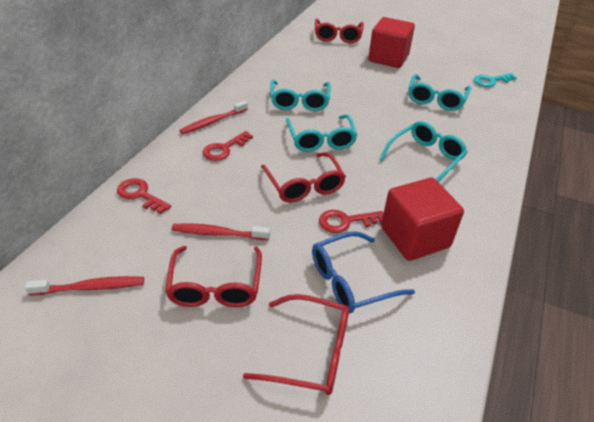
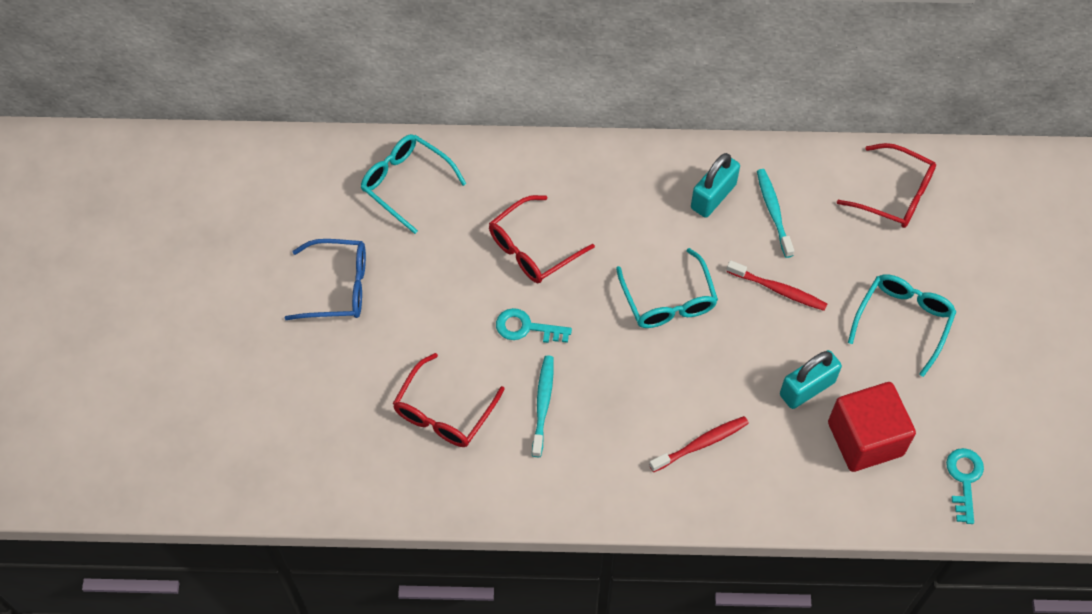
red cube: 2 -> 1
red glasses: 4 -> 3
red key: 3 -> 0
red toothbrush: 3 -> 2
turquoise glasses: 4 -> 3
turquoise key: 1 -> 2
turquoise padlock: 0 -> 2
turquoise toothbrush: 0 -> 2

